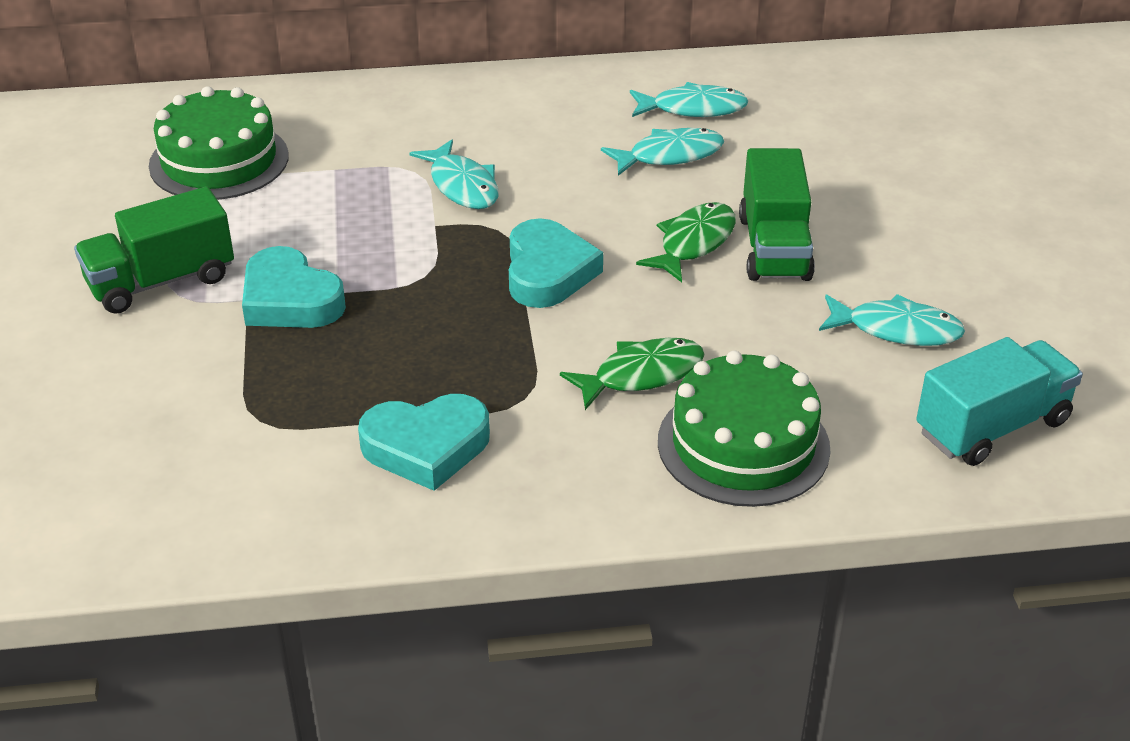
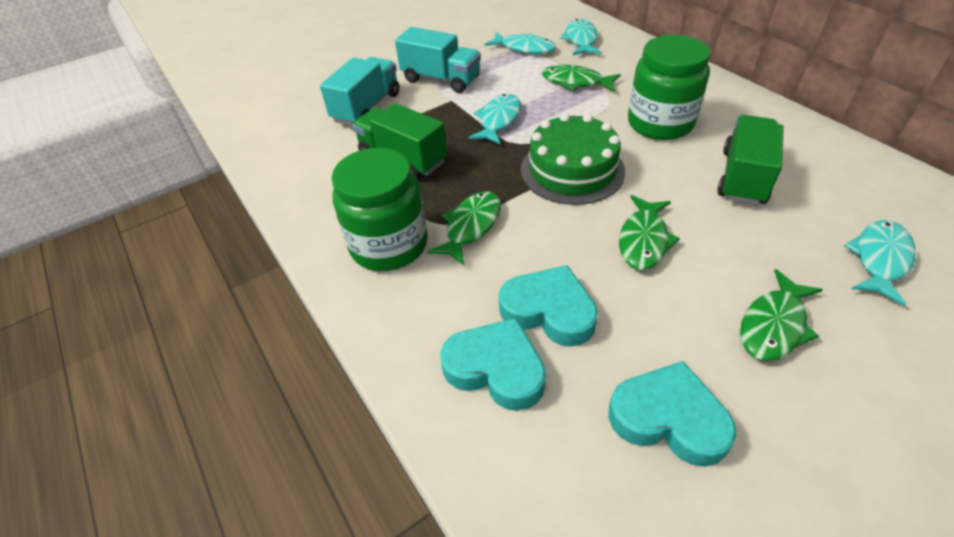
green cake: 2 -> 1
green fish: 2 -> 4
green jar: 0 -> 2
turquoise truck: 1 -> 2

